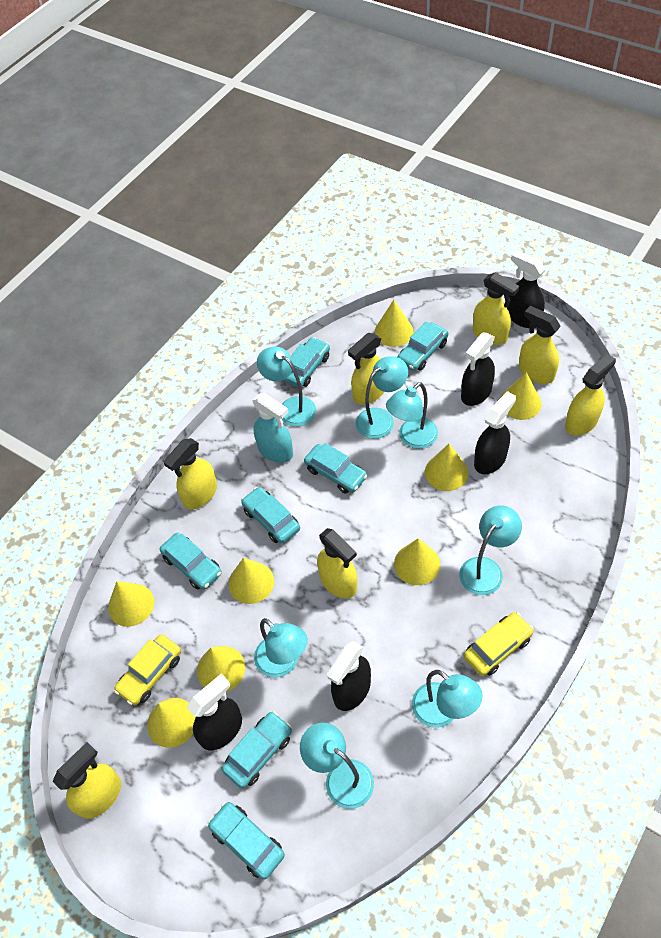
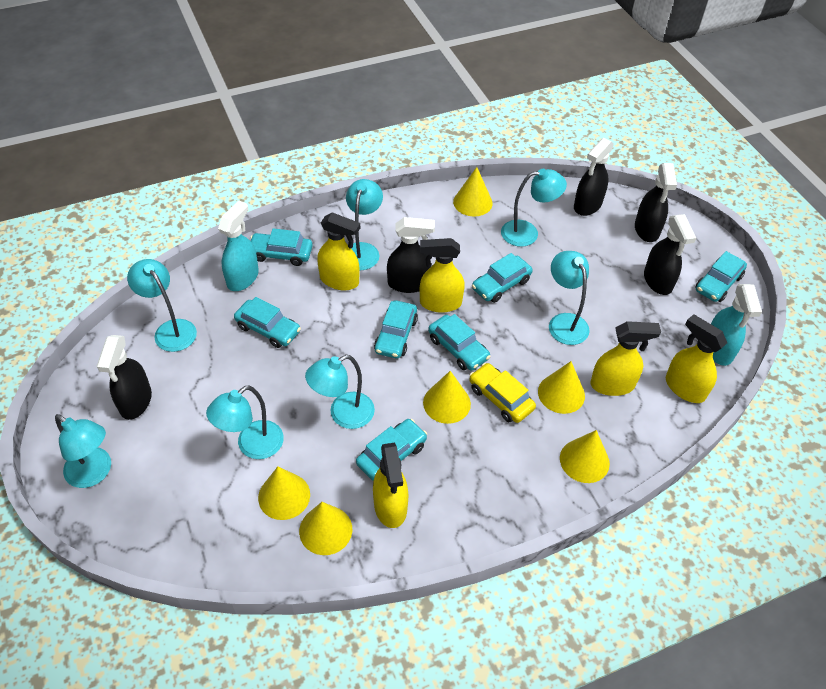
turquoise spray bottle: 1 -> 2
yellow car: 2 -> 1
yellow cone: 8 -> 6
yellow spray bottle: 7 -> 5

